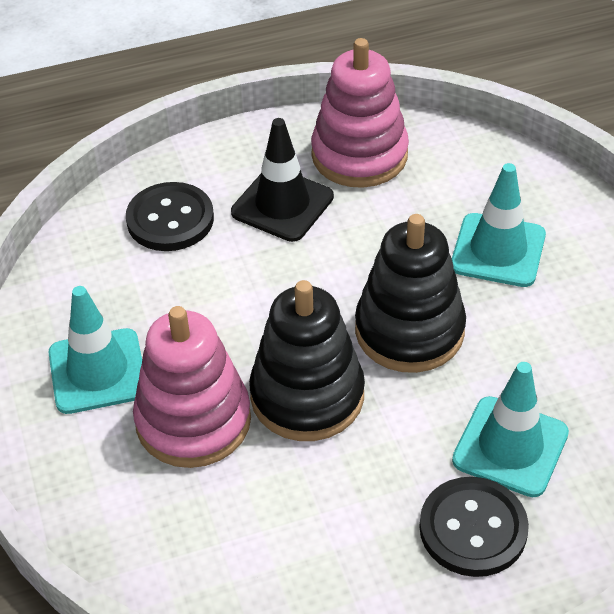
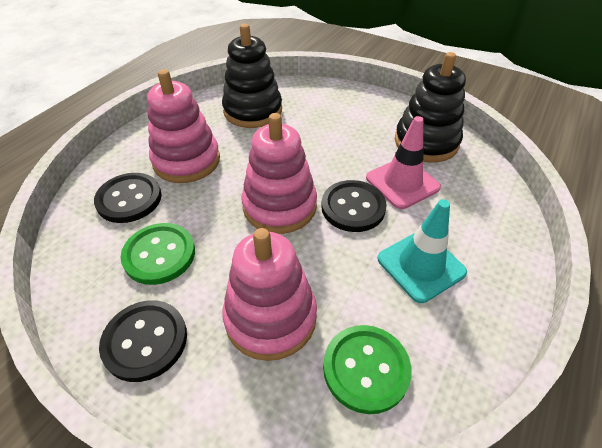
black button: 2 -> 3
black traffic cone: 1 -> 0
green button: 0 -> 2
pink stacking toy: 2 -> 3
pink traffic cone: 0 -> 1
turquoise traffic cone: 3 -> 1

